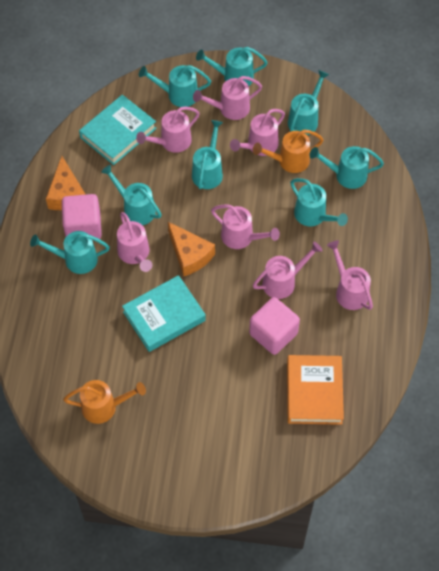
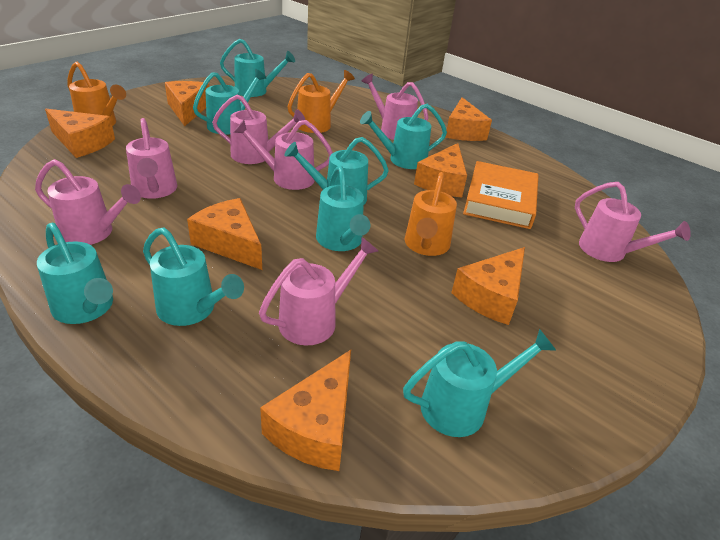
orange cheese: 2 -> 7
orange watering can: 2 -> 3
pink cube: 2 -> 0
turquoise book: 2 -> 0

